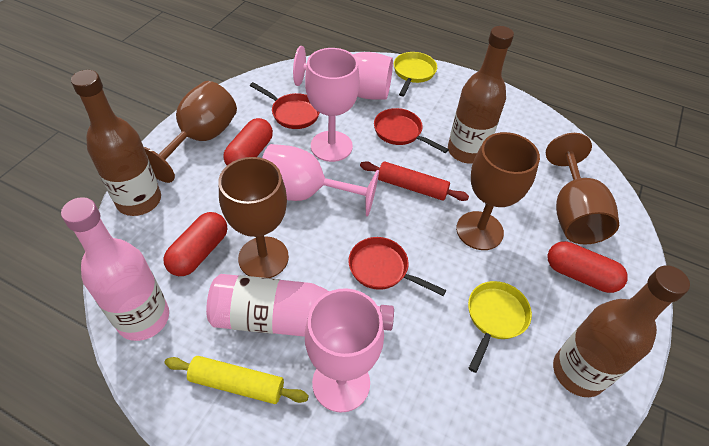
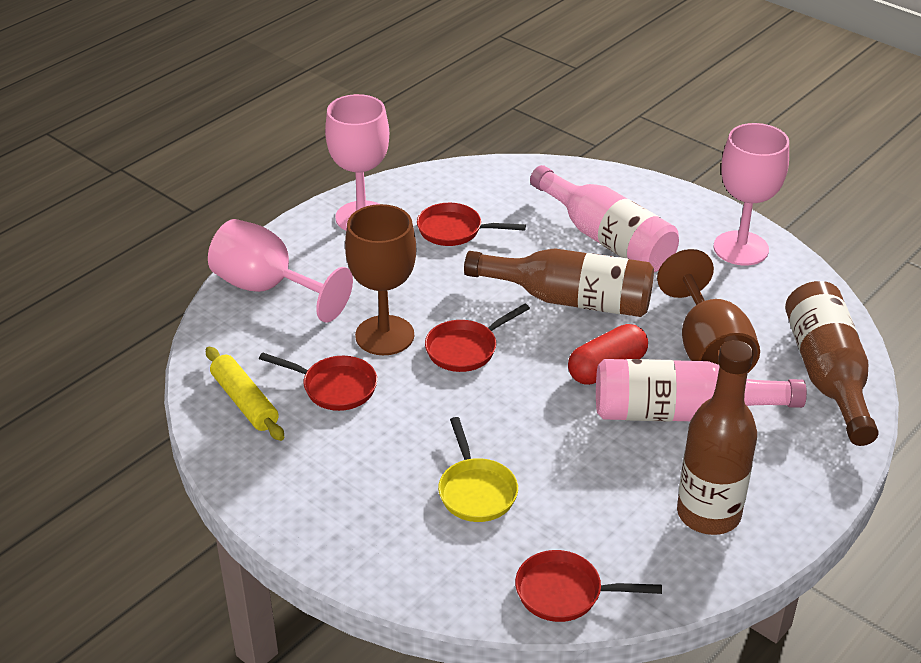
brown goblet: 4 -> 2
pink goblet: 4 -> 3
red capsule: 3 -> 1
red pan: 3 -> 4
red rolling pin: 1 -> 0
yellow pan: 2 -> 1

